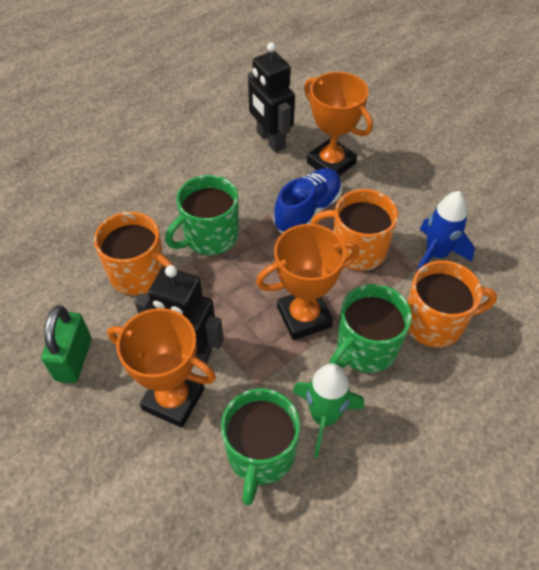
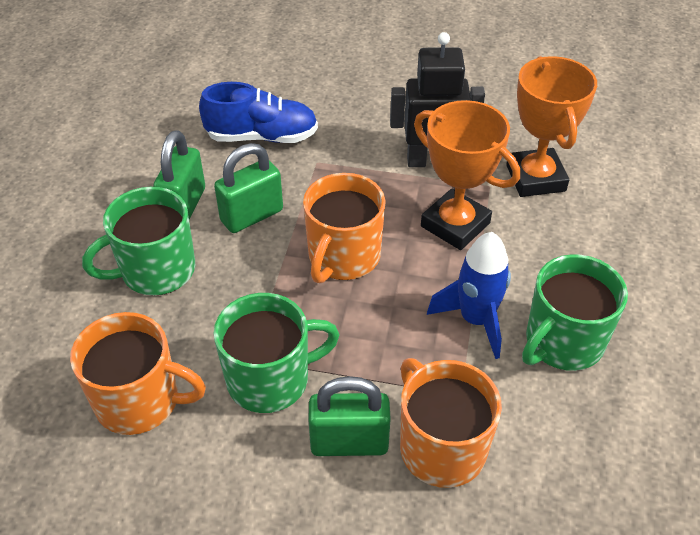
black robot: 2 -> 1
green padlock: 1 -> 3
green rocket: 1 -> 0
orange trophy: 3 -> 2

